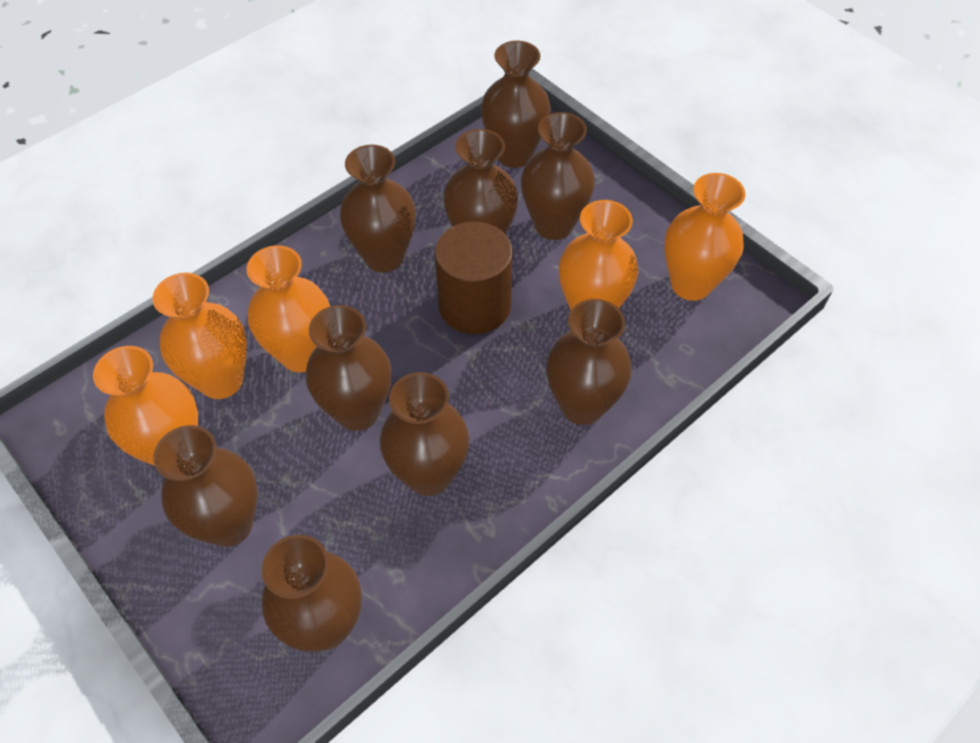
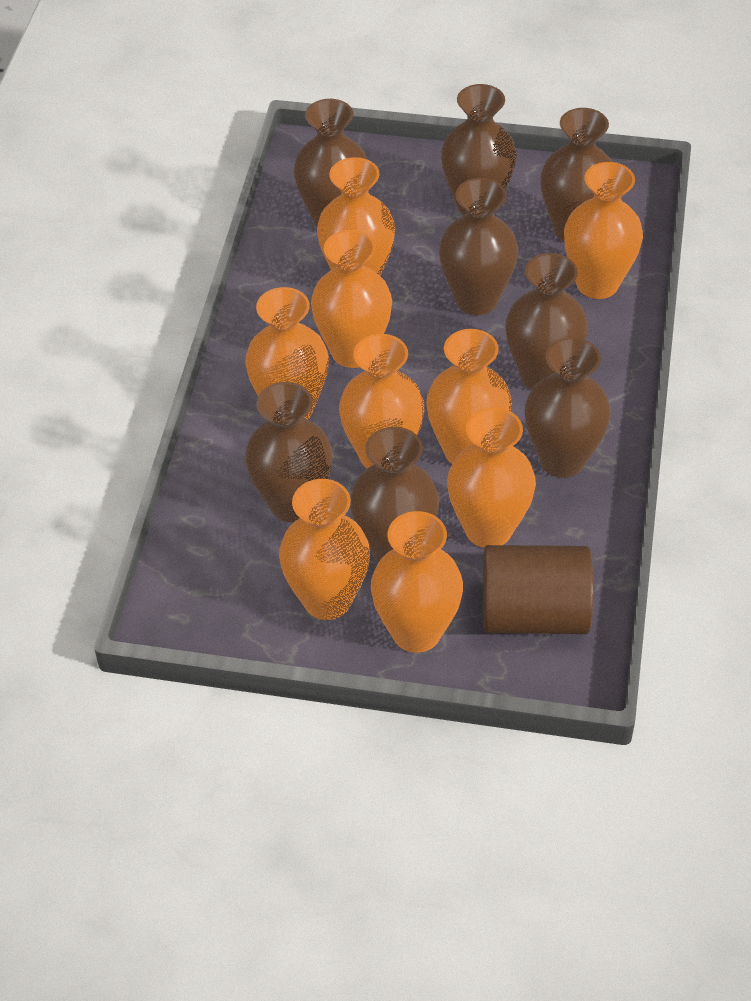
brown vase: 9 -> 8
orange vase: 5 -> 9

